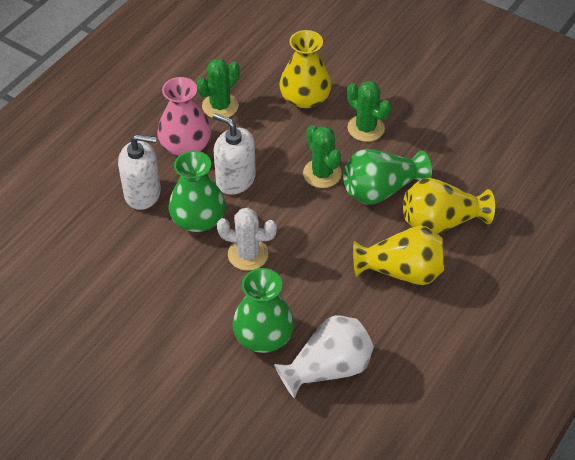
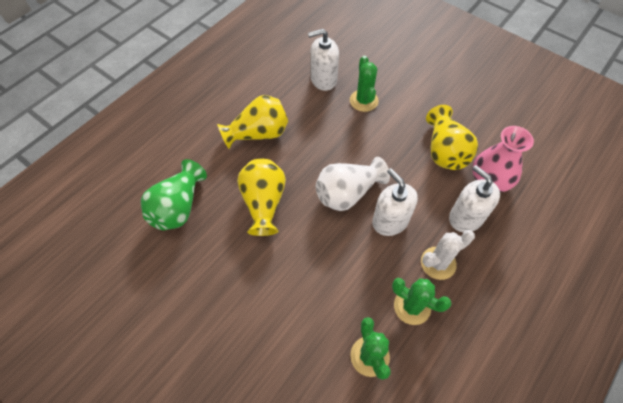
green vase: 3 -> 1
white soap dispenser: 2 -> 3

